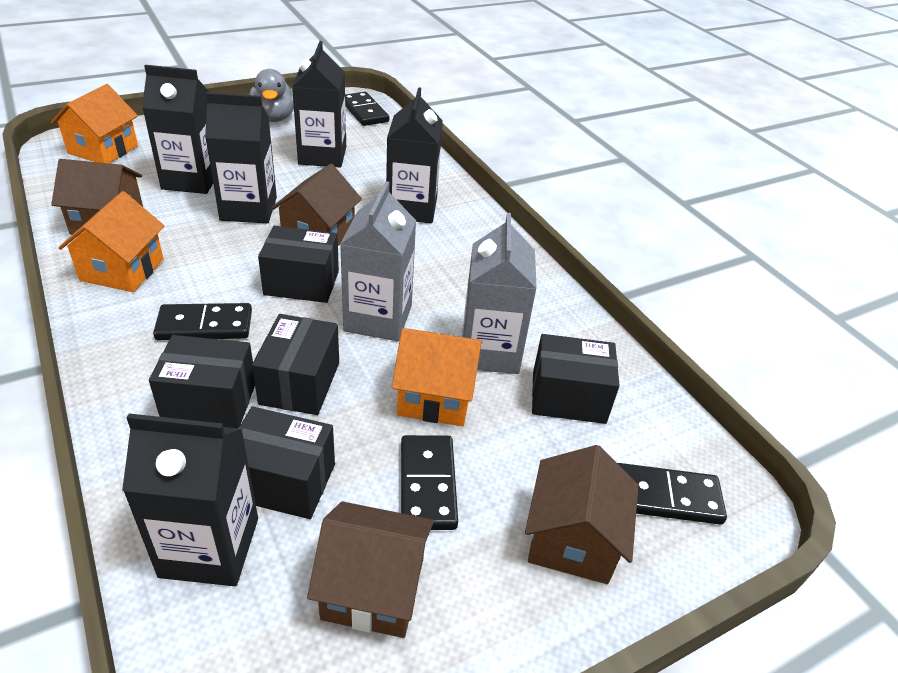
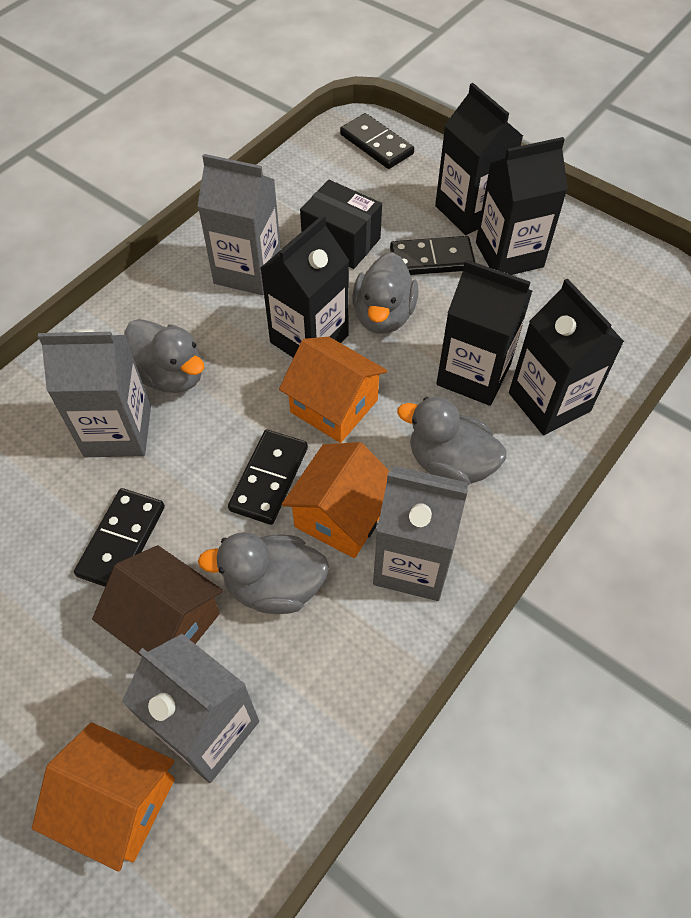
black box: 5 -> 1
brown house: 4 -> 1
grey carton: 2 -> 4
grey duck: 1 -> 4

